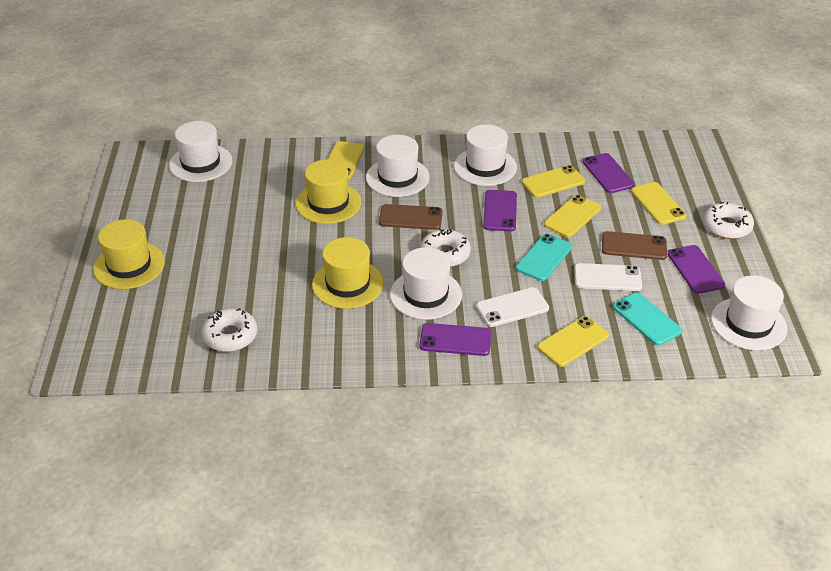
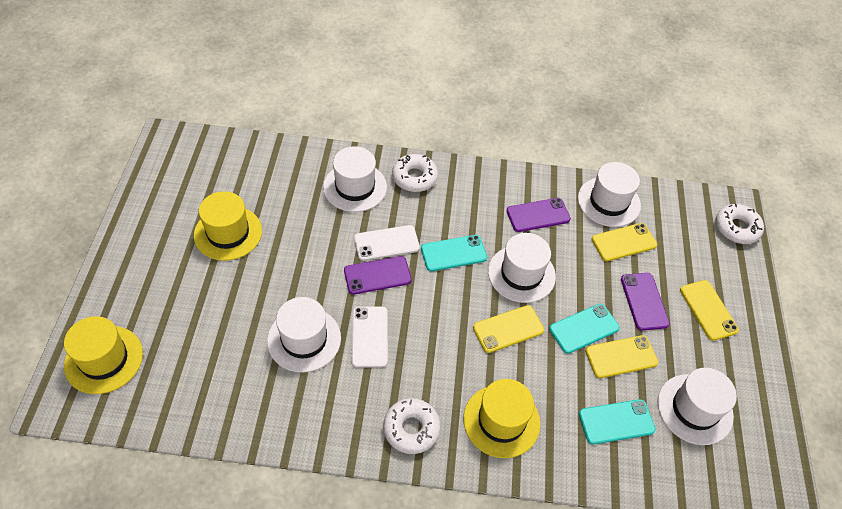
brown phone: 2 -> 0
purple phone: 4 -> 3
turquoise phone: 2 -> 3
yellow phone: 5 -> 4

